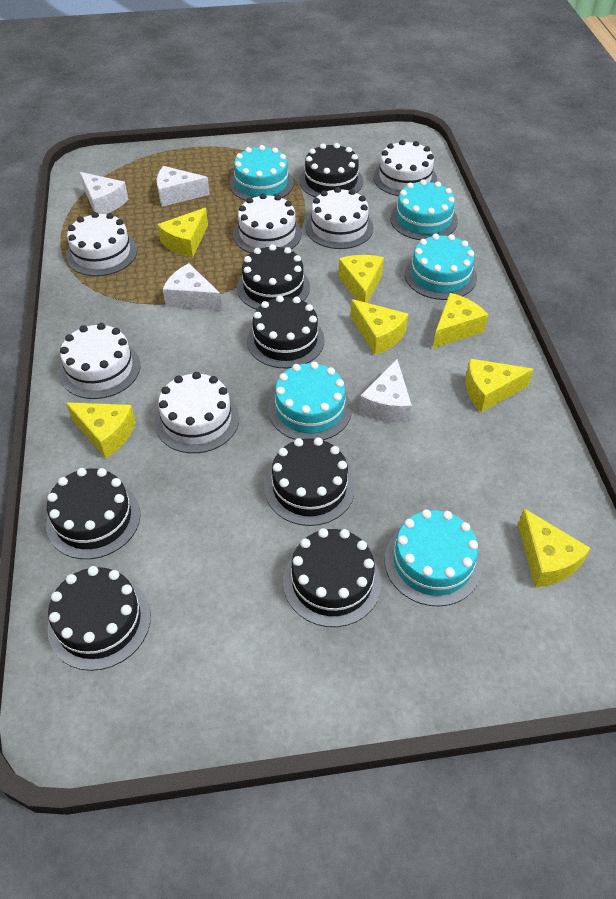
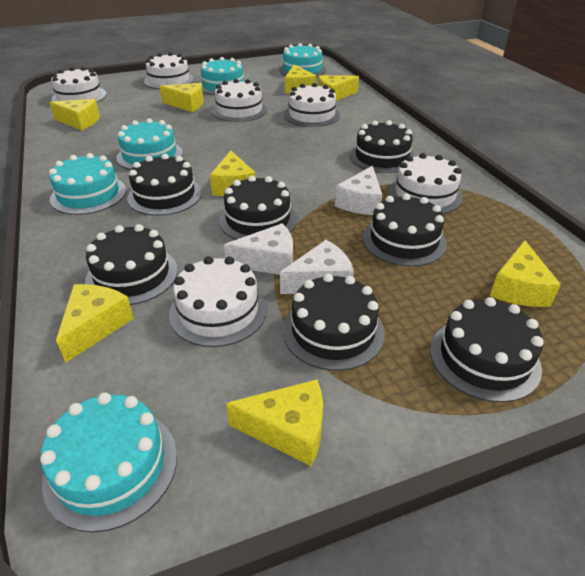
white cheese: 4 -> 3
yellow cheese: 7 -> 8

